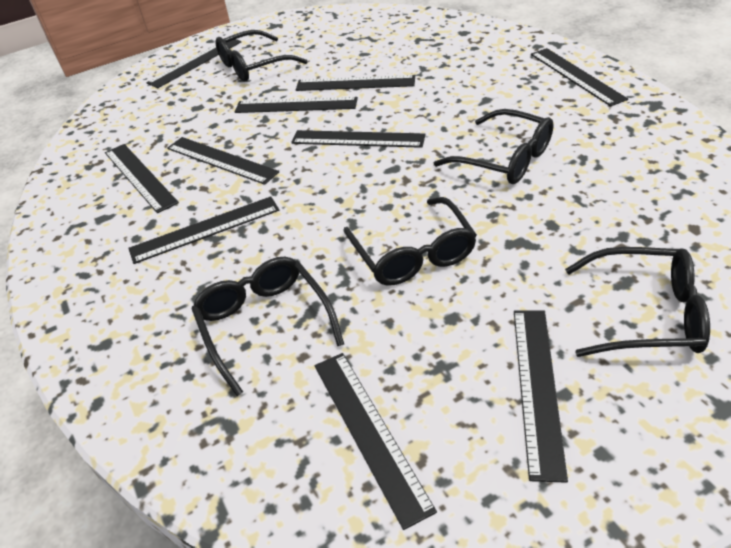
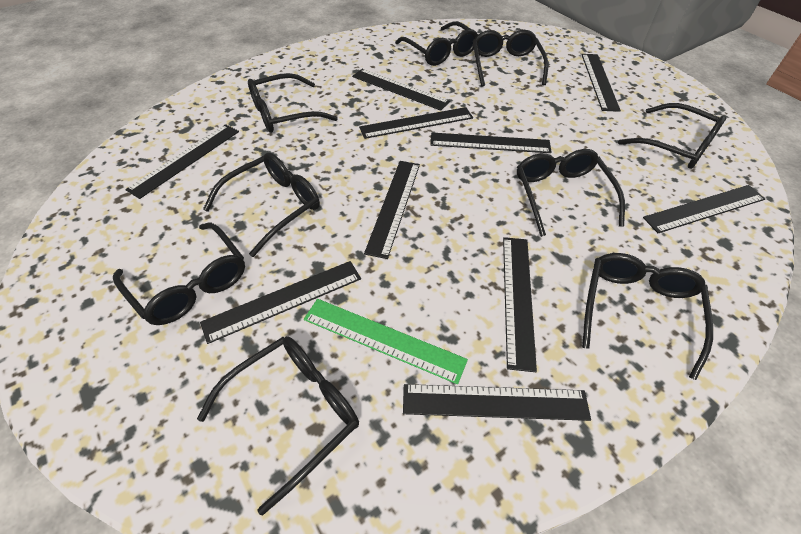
black glasses: 5 -> 9
green ruler: 0 -> 1

